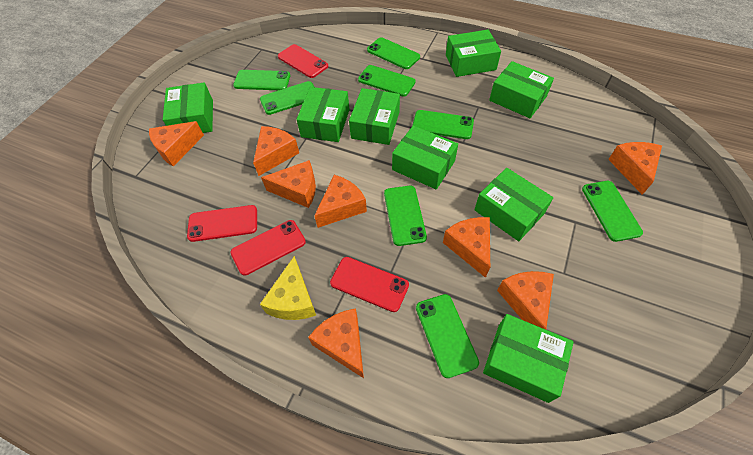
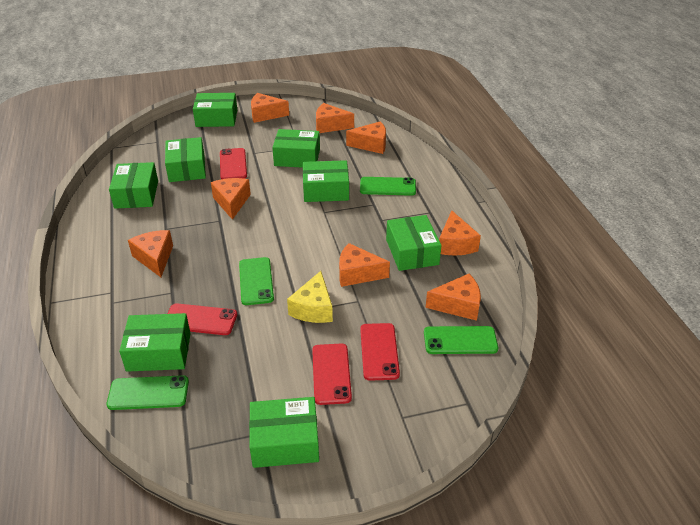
green phone: 8 -> 4

